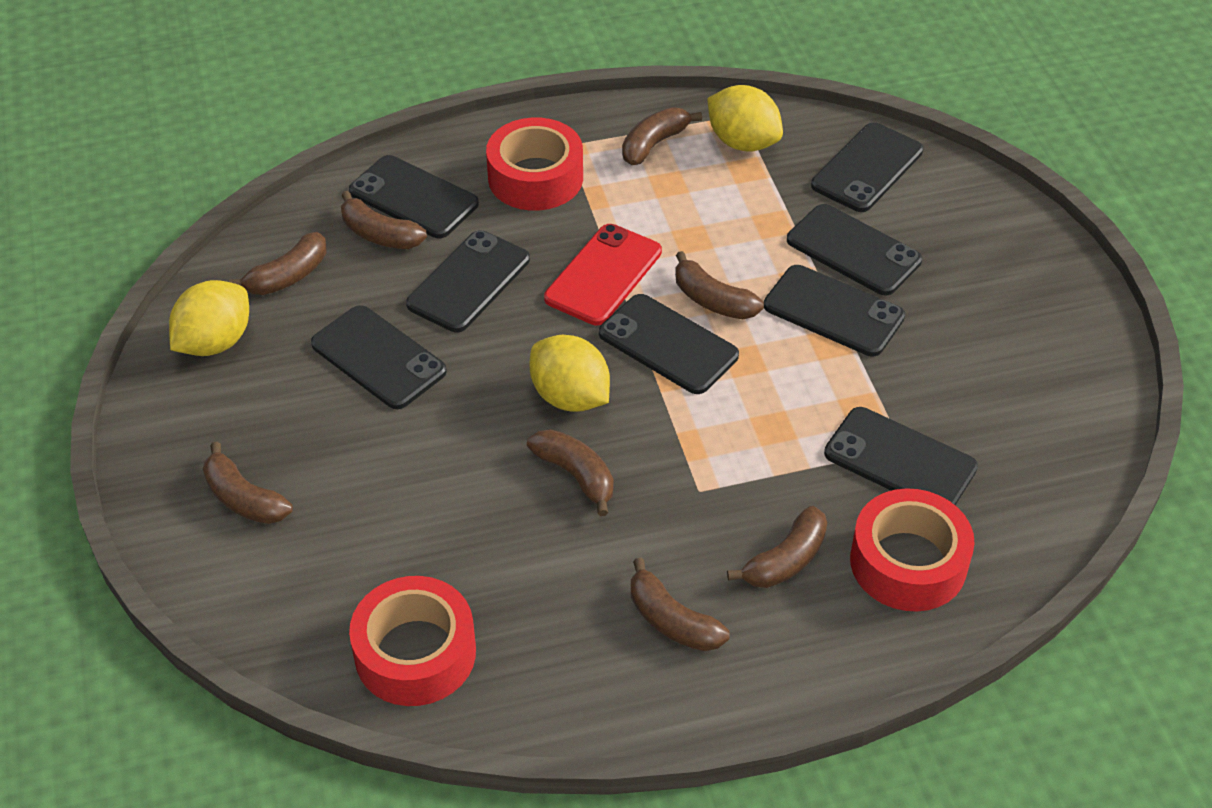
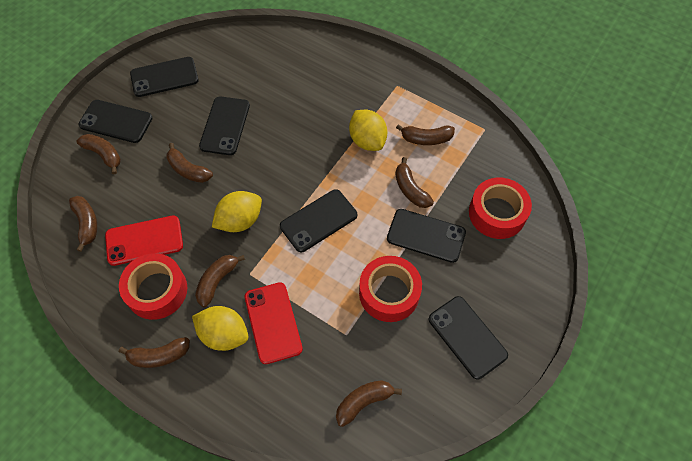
black phone: 8 -> 6
red phone: 1 -> 2

